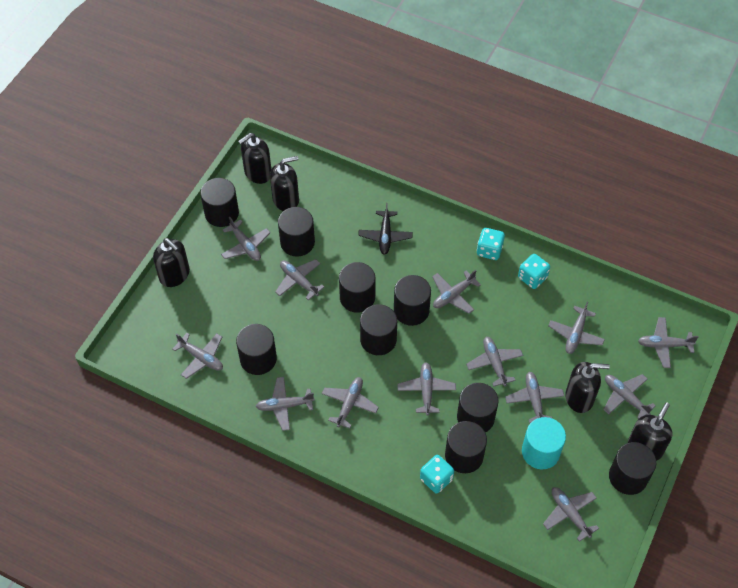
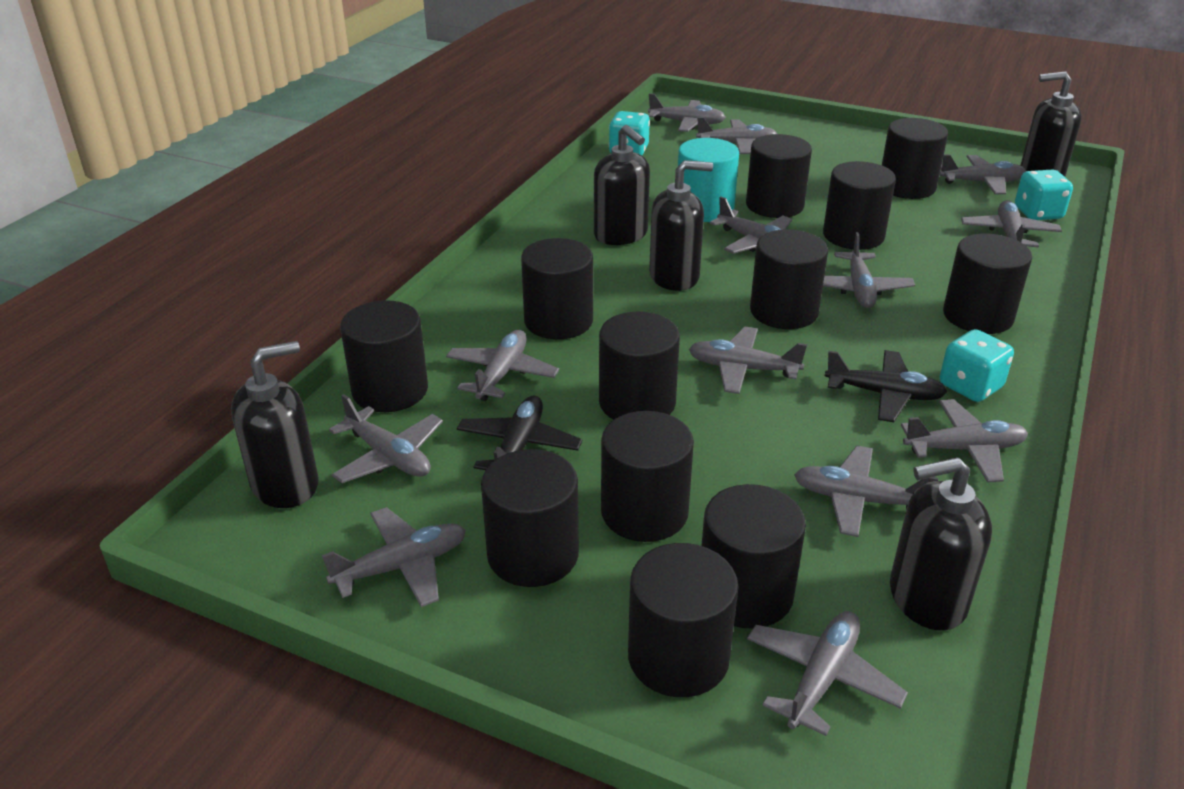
black cylinder: 9 -> 12
black plane: 1 -> 2

